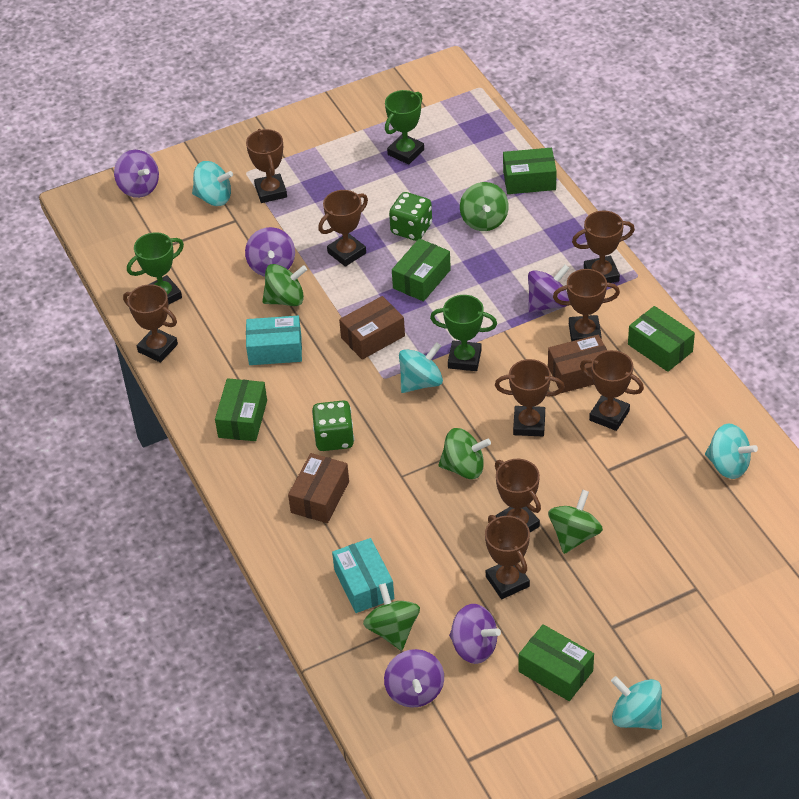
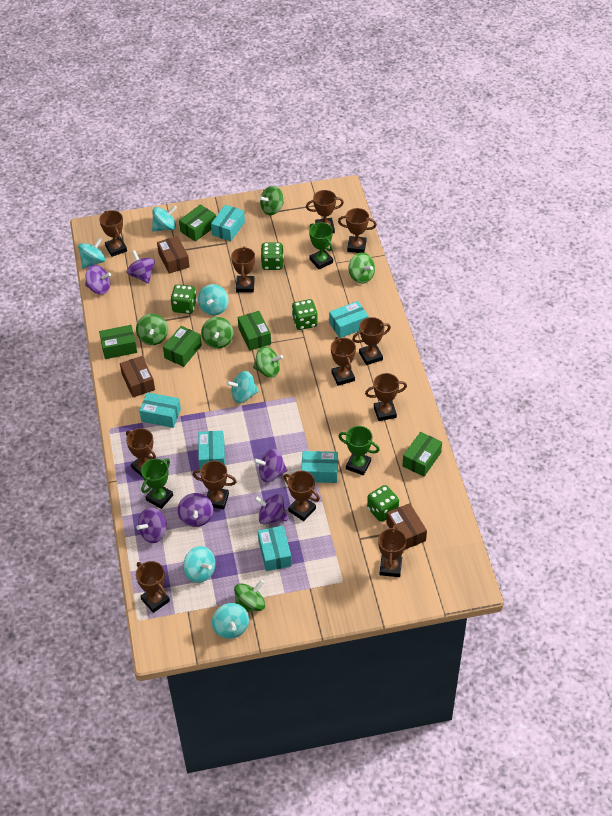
brown trophy: 9 -> 12
green dice: 2 -> 4
green spinning top: 5 -> 6
purple spinning top: 5 -> 6
turquoise box: 2 -> 6
turquoise spinning top: 4 -> 6

